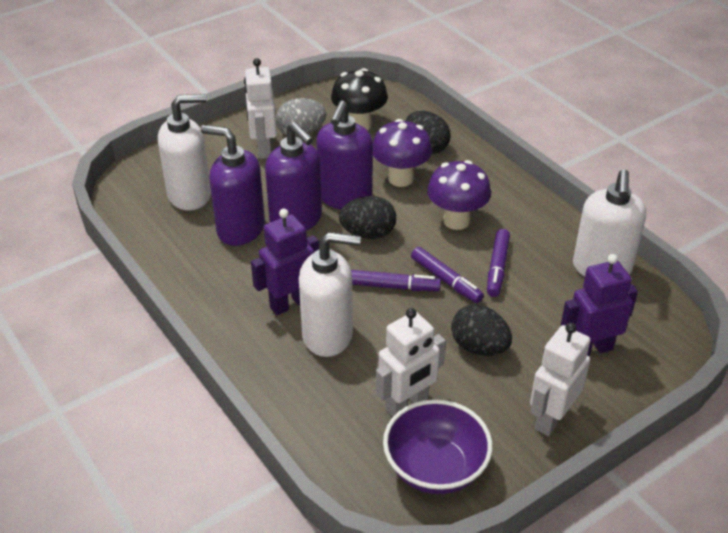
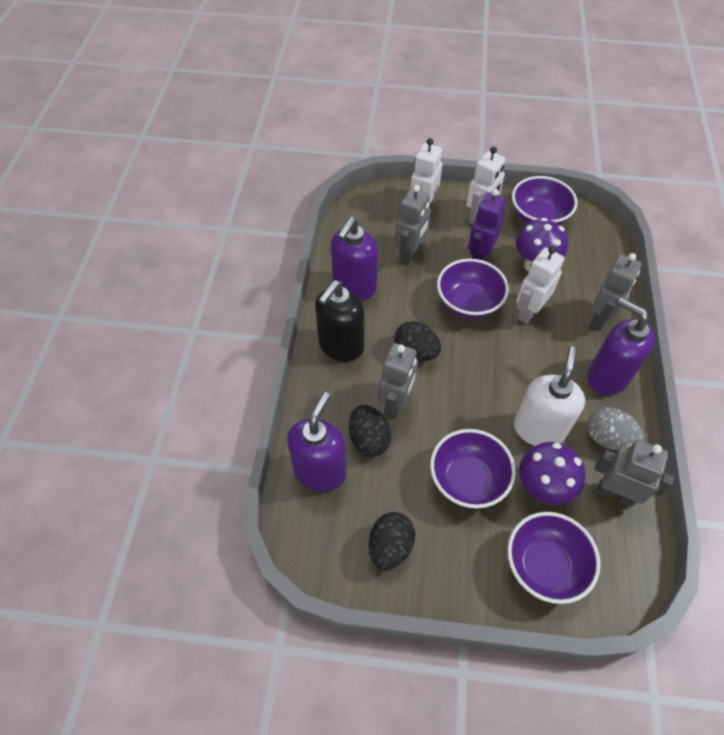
black mushroom: 1 -> 0
black soap dispenser: 0 -> 1
grey robot: 0 -> 4
purple bowl: 1 -> 4
purple marker: 3 -> 0
purple robot: 2 -> 1
white soap dispenser: 3 -> 1

